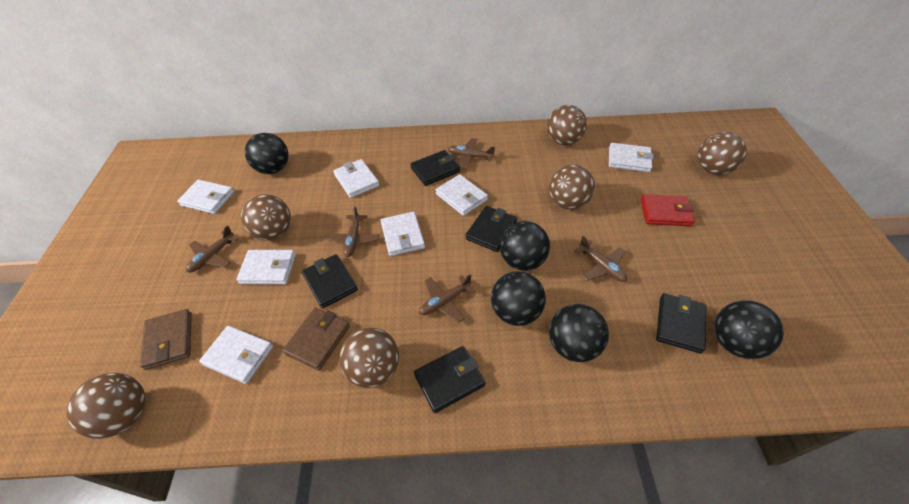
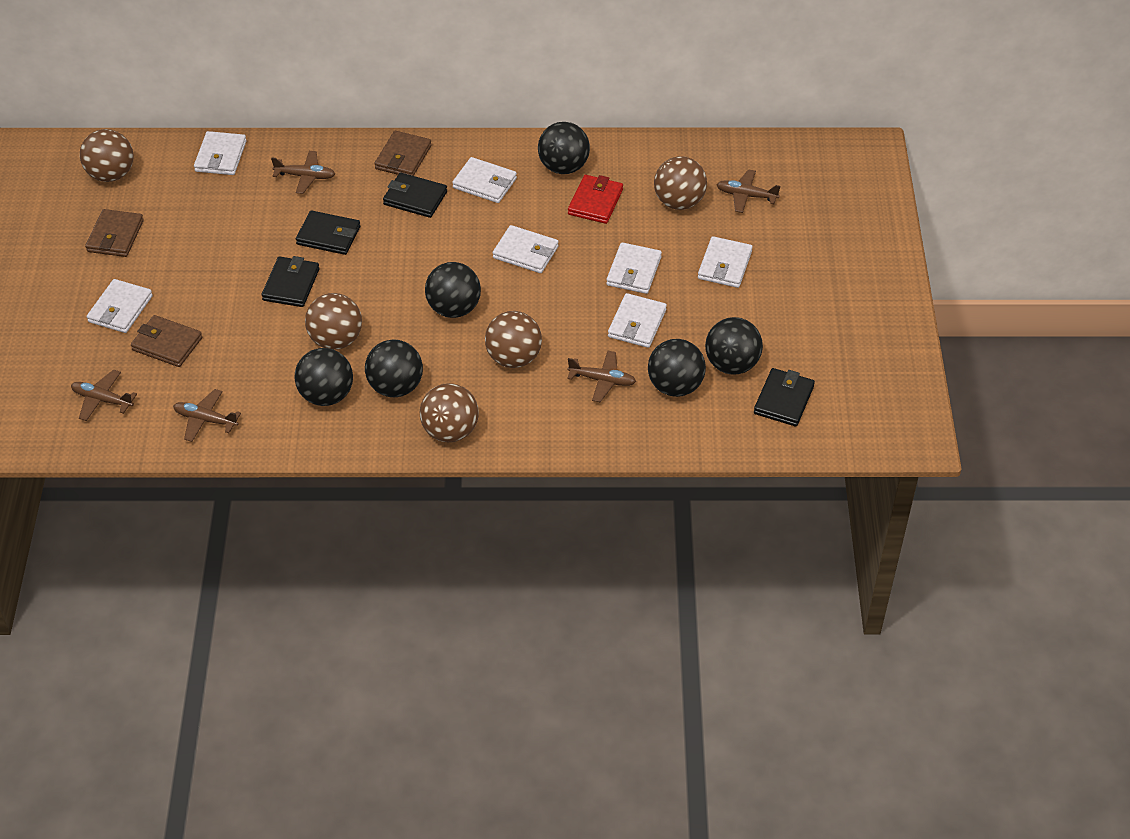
black ball: 5 -> 6
black wallet: 5 -> 4
brown ball: 6 -> 5
brown wallet: 2 -> 3

